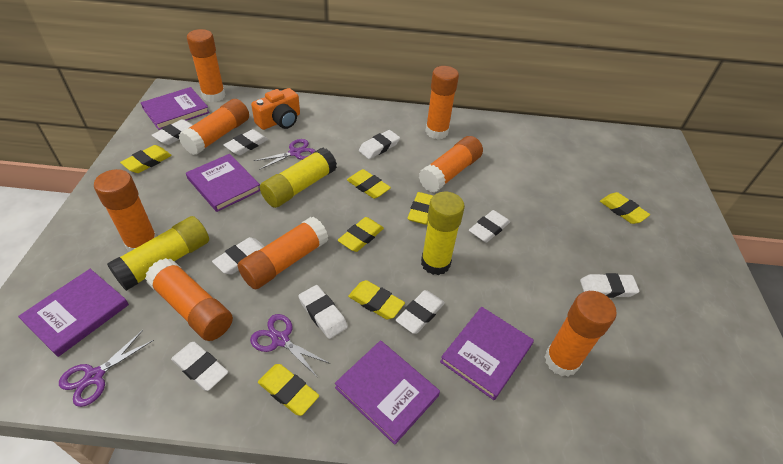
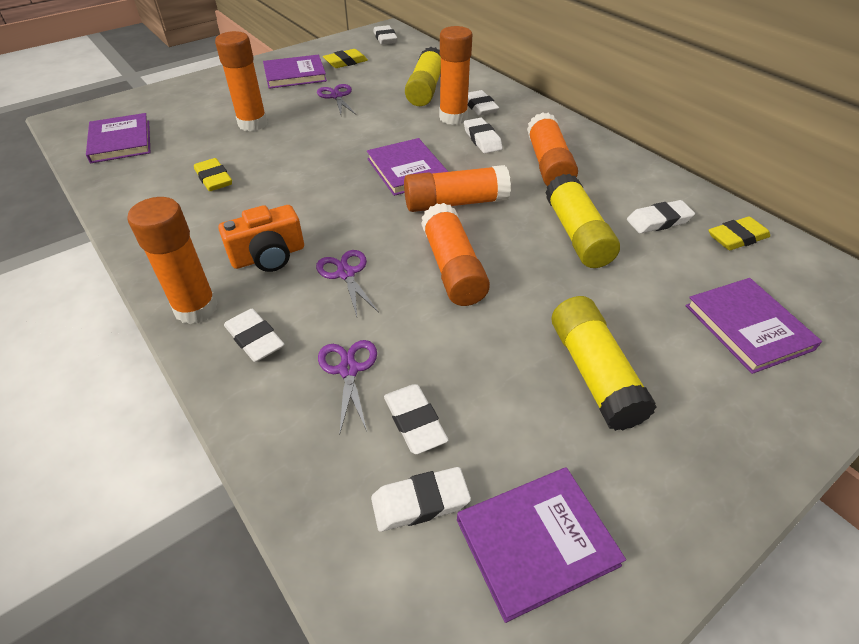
orange glue stick: 8 -> 6
white eraser: 9 -> 7
yellow eraser: 7 -> 3

